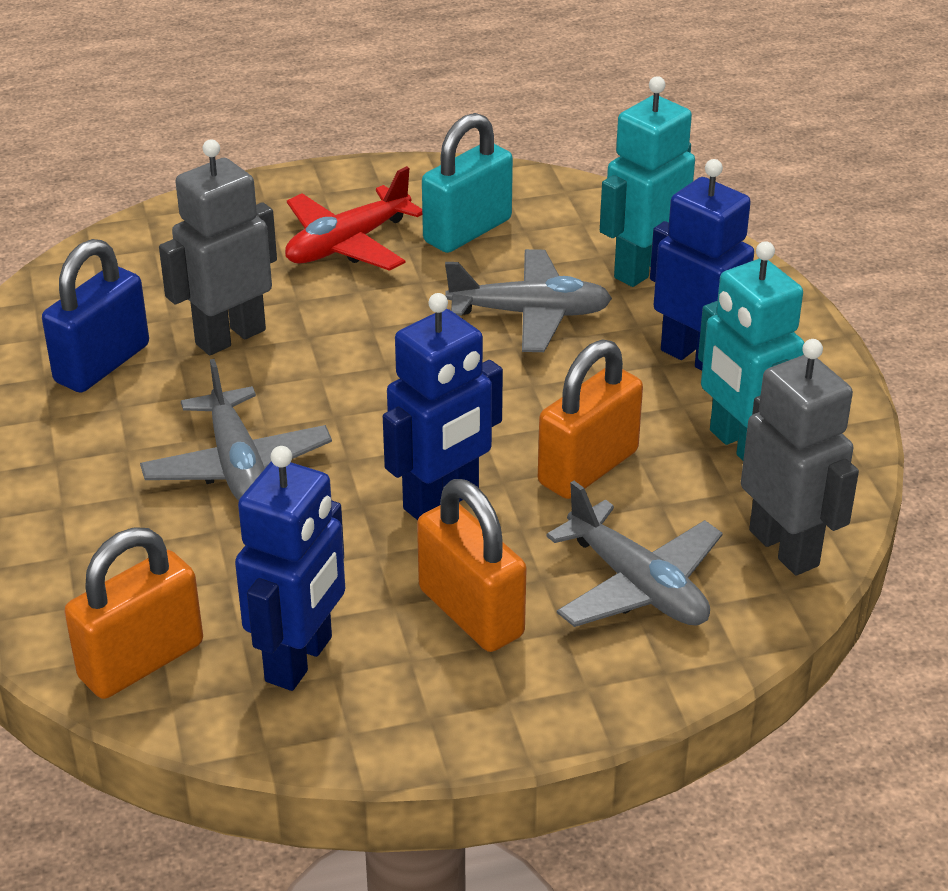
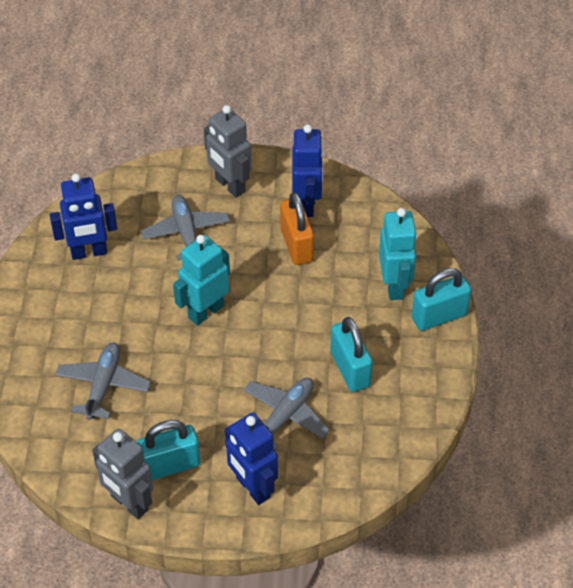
blue padlock: 1 -> 0
orange padlock: 3 -> 1
red plane: 1 -> 0
turquoise padlock: 1 -> 3

